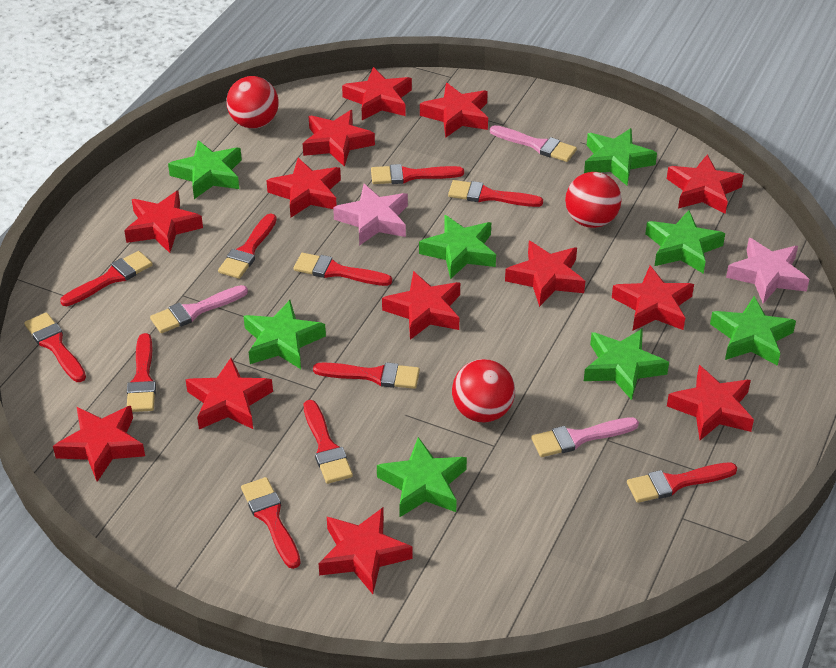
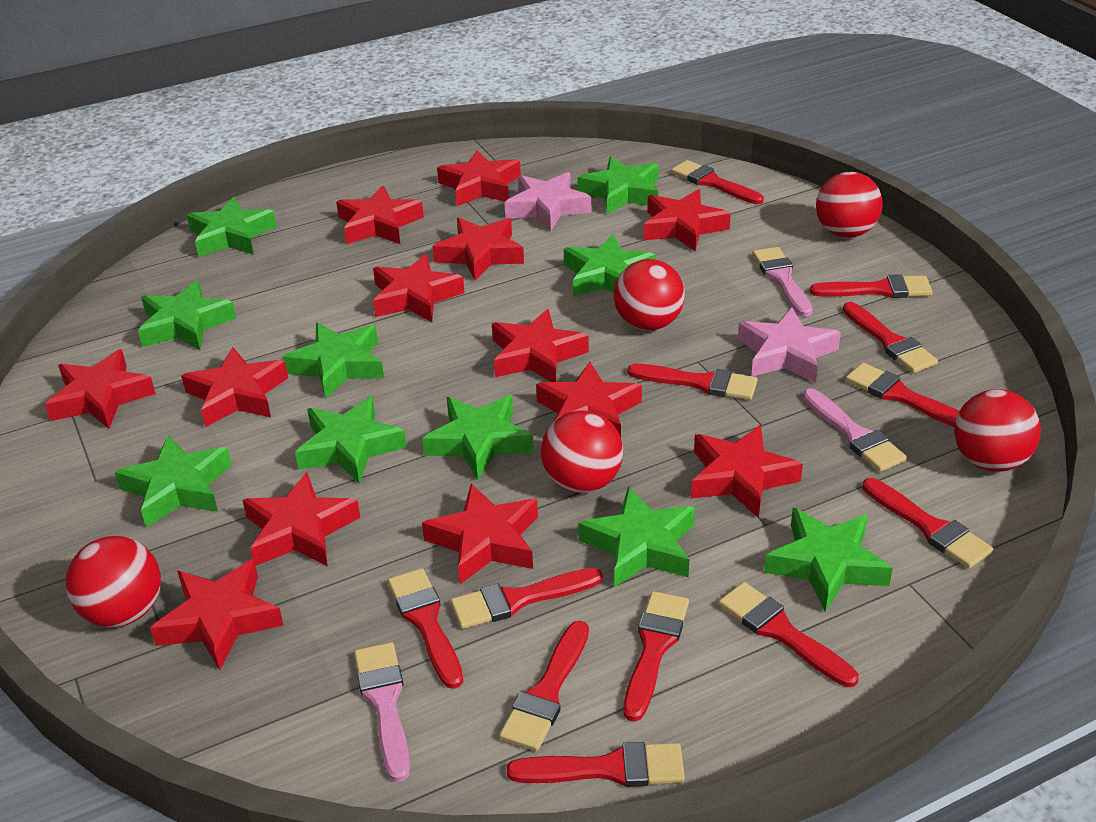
green star: 8 -> 10
red ball: 3 -> 5
red brush: 11 -> 12

